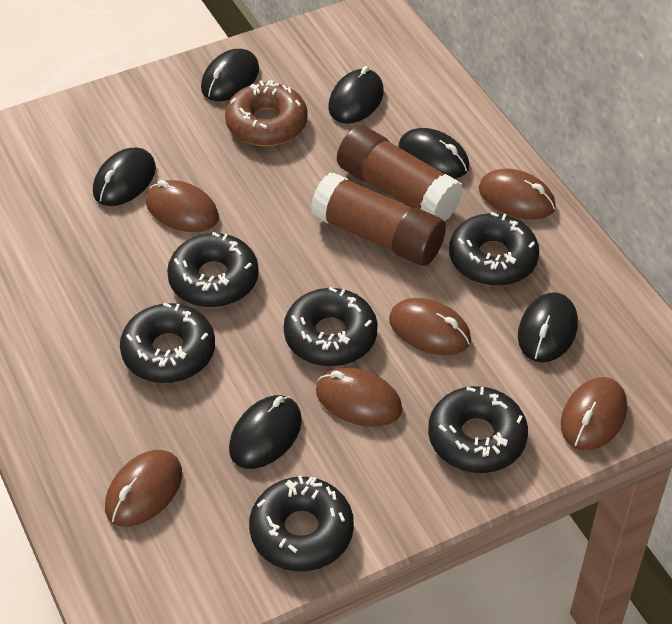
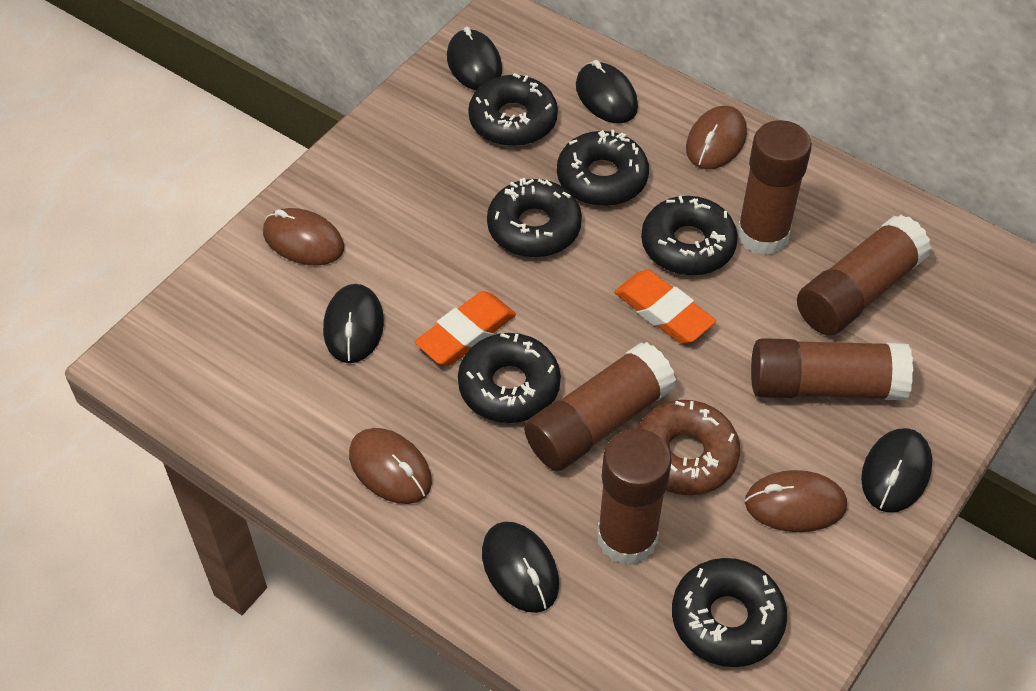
black mouse: 6 -> 5
brown glue stick: 2 -> 5
brown mouse: 6 -> 4
orange eraser: 0 -> 2

